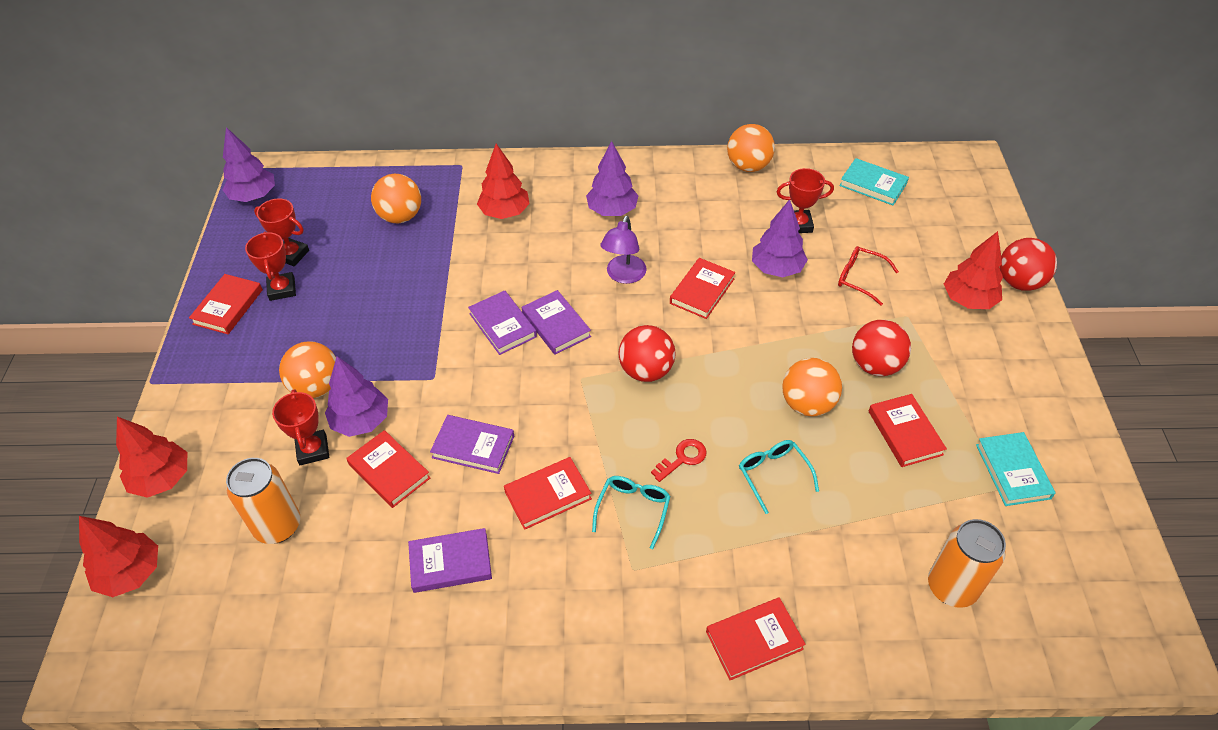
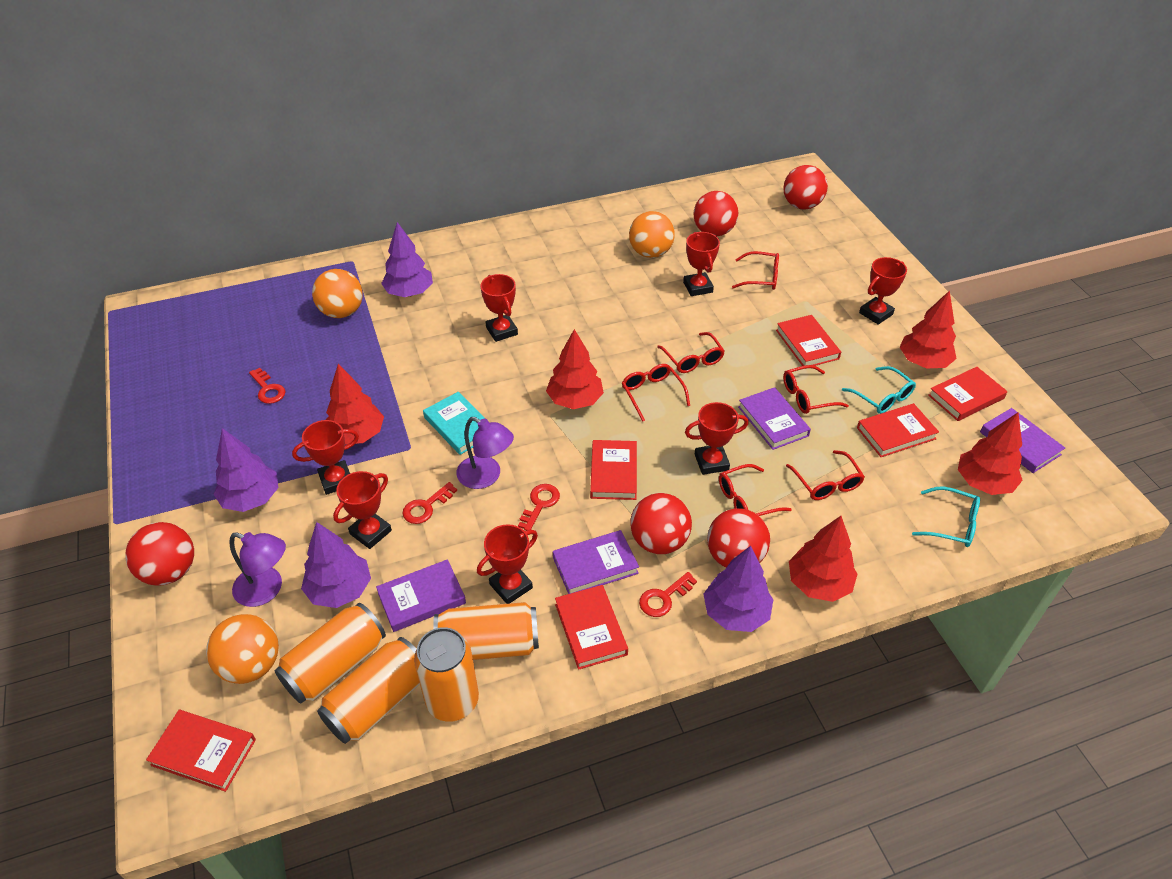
orange ball: 4 -> 3
orange can: 2 -> 4
purple lamp: 1 -> 2
red ball: 3 -> 5
red glasses: 1 -> 6
red key: 1 -> 4
red tree: 4 -> 5
red trophy: 4 -> 7
turquoise book: 2 -> 1

